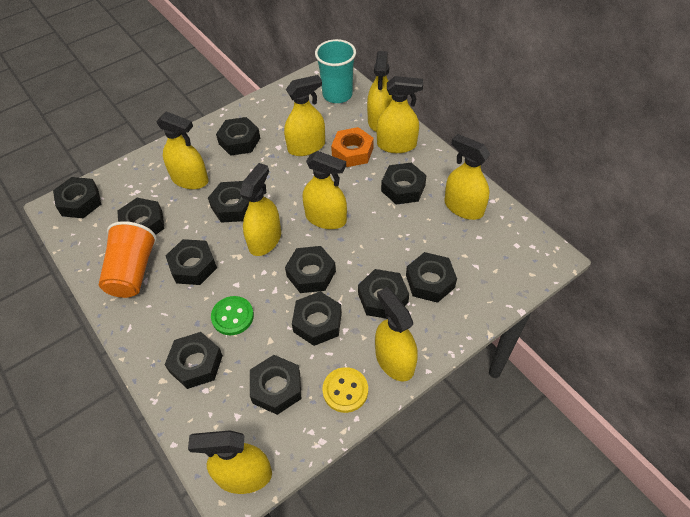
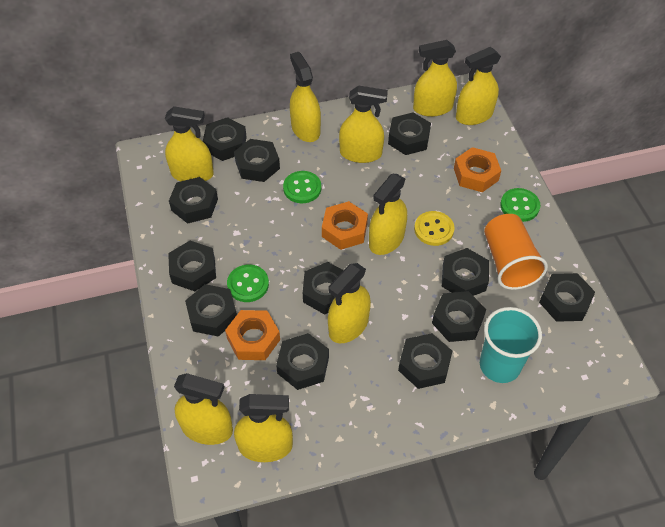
green button: 1 -> 3
orange nut: 1 -> 3

